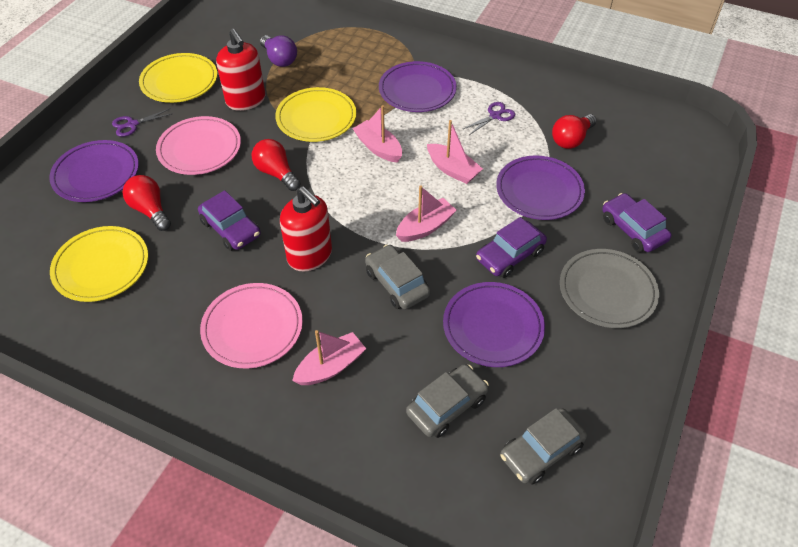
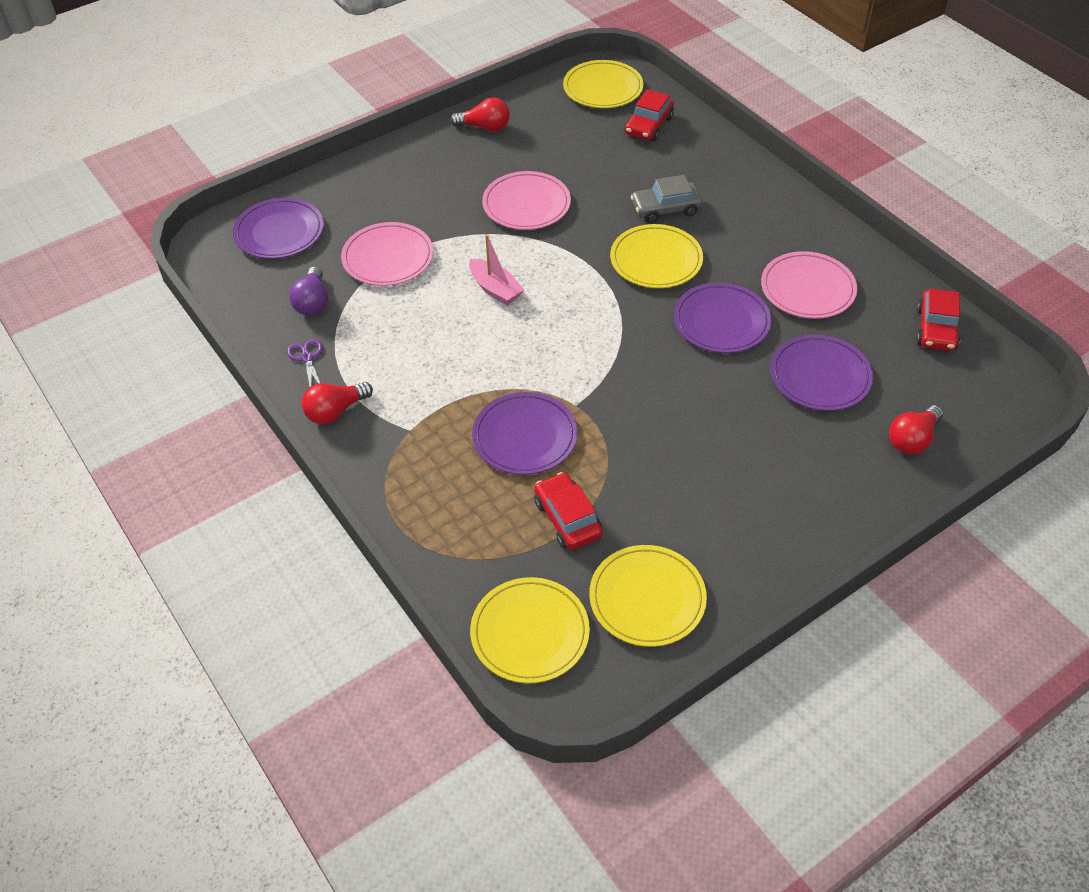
grey car: 3 -> 1
grey plate: 1 -> 0
pink boat: 4 -> 1
pink plate: 2 -> 3
purple car: 3 -> 0
purple scissors: 2 -> 1
red car: 0 -> 3
red soap dispenser: 2 -> 0
yellow plate: 3 -> 4

